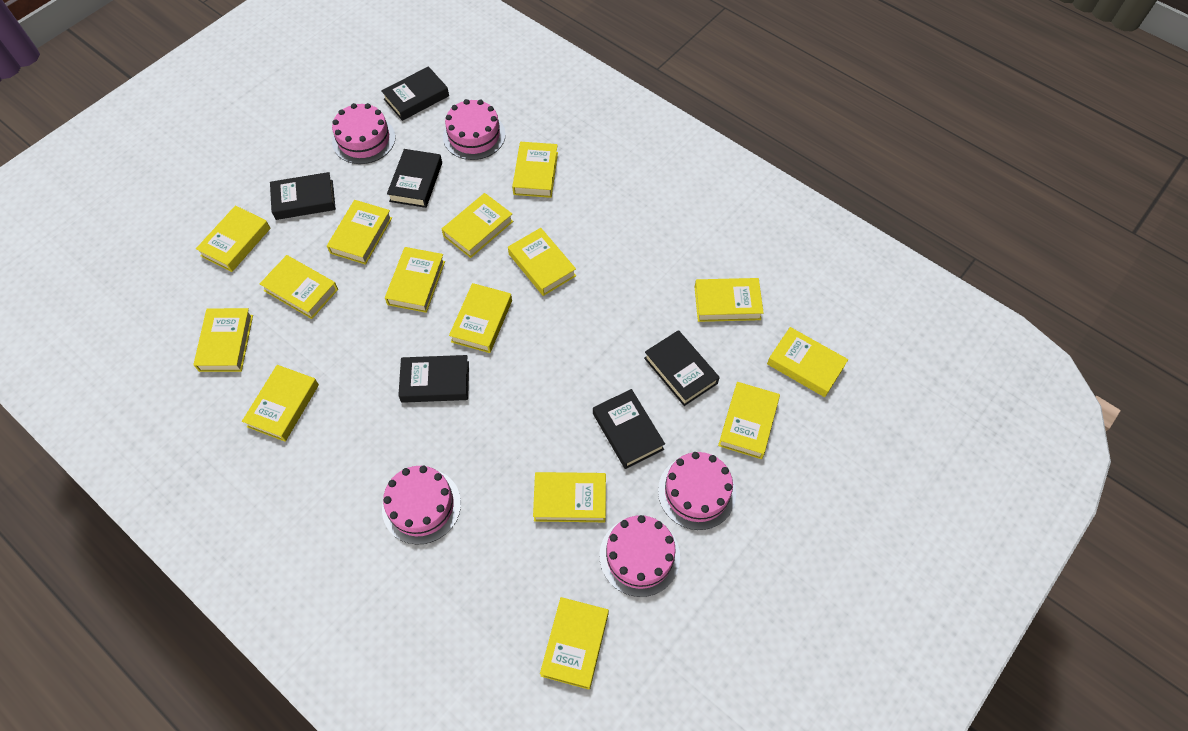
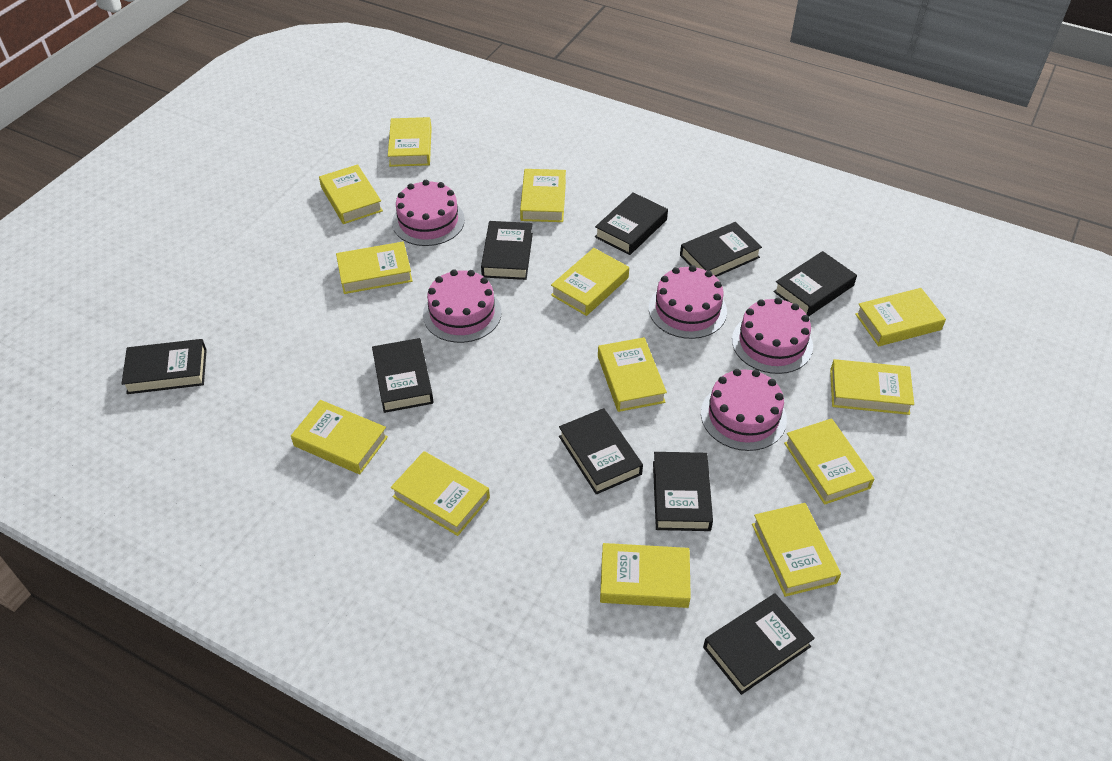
black book: 6 -> 9
yellow book: 15 -> 13

